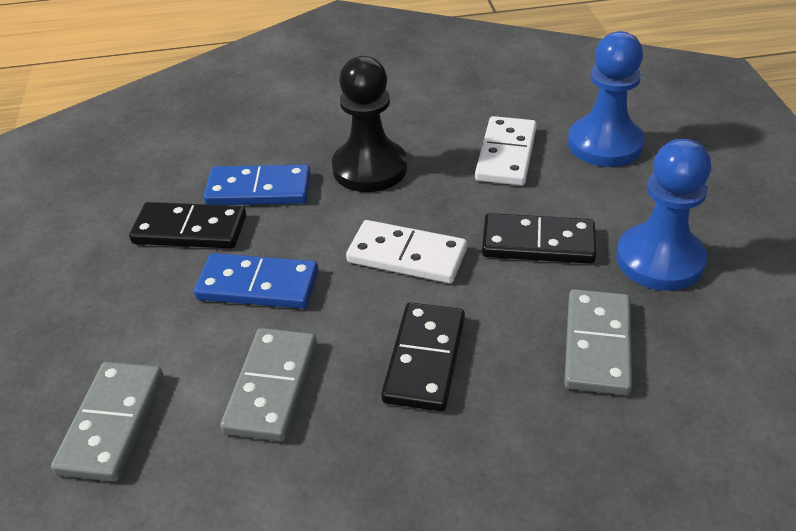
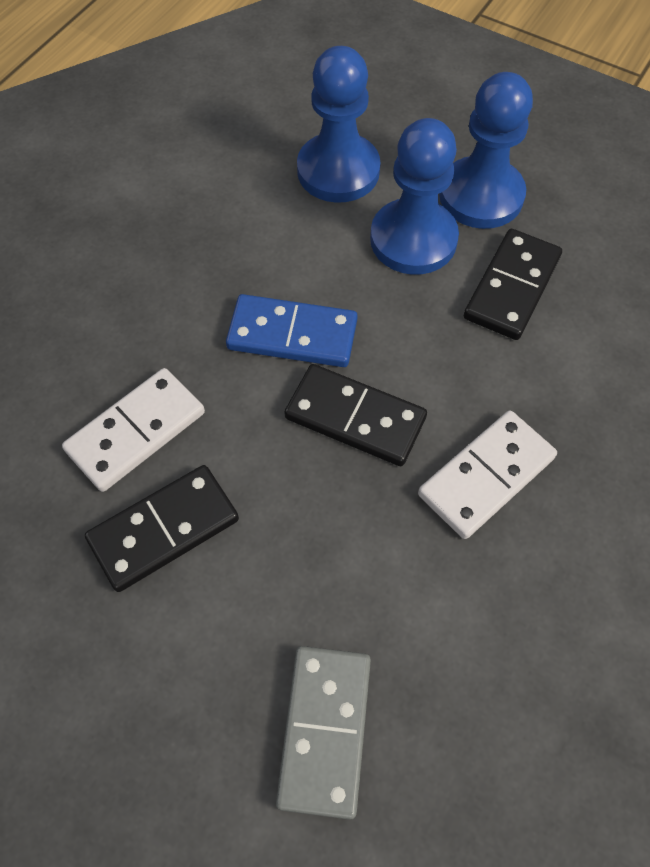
black pawn: 1 -> 0
blue domino: 2 -> 1
blue pawn: 2 -> 3
grey domino: 3 -> 1

